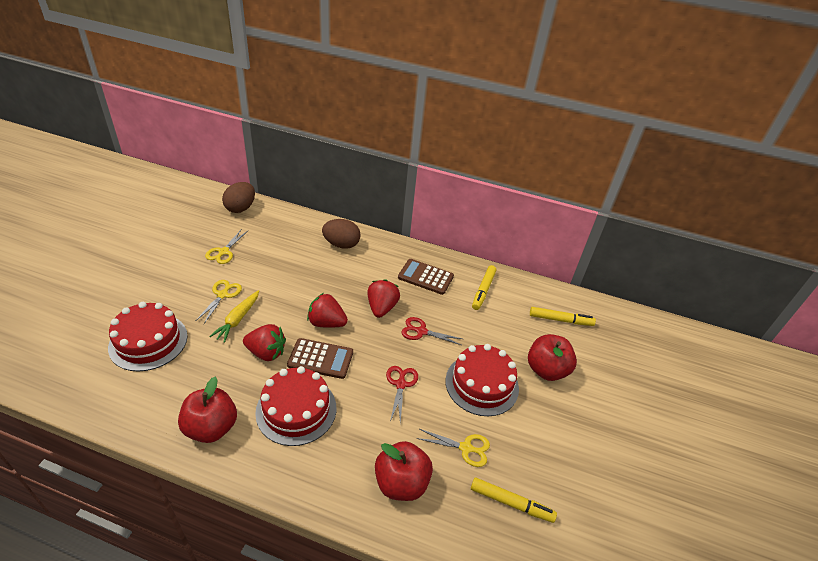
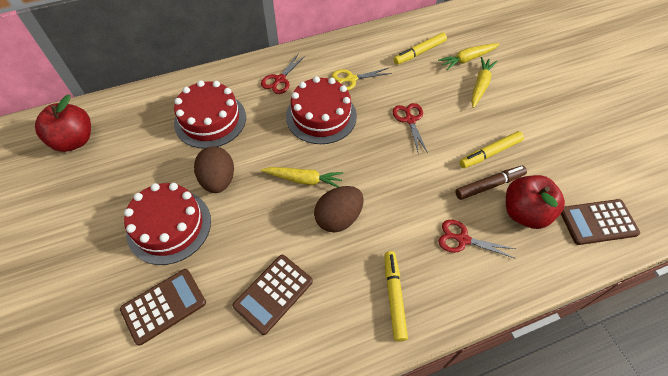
brown calculator: 2 -> 3
brown marker: 0 -> 1
red apple: 3 -> 2
red scissors: 2 -> 3
red strawberry: 3 -> 0
yellow carrot: 1 -> 3
yellow scissors: 3 -> 1

